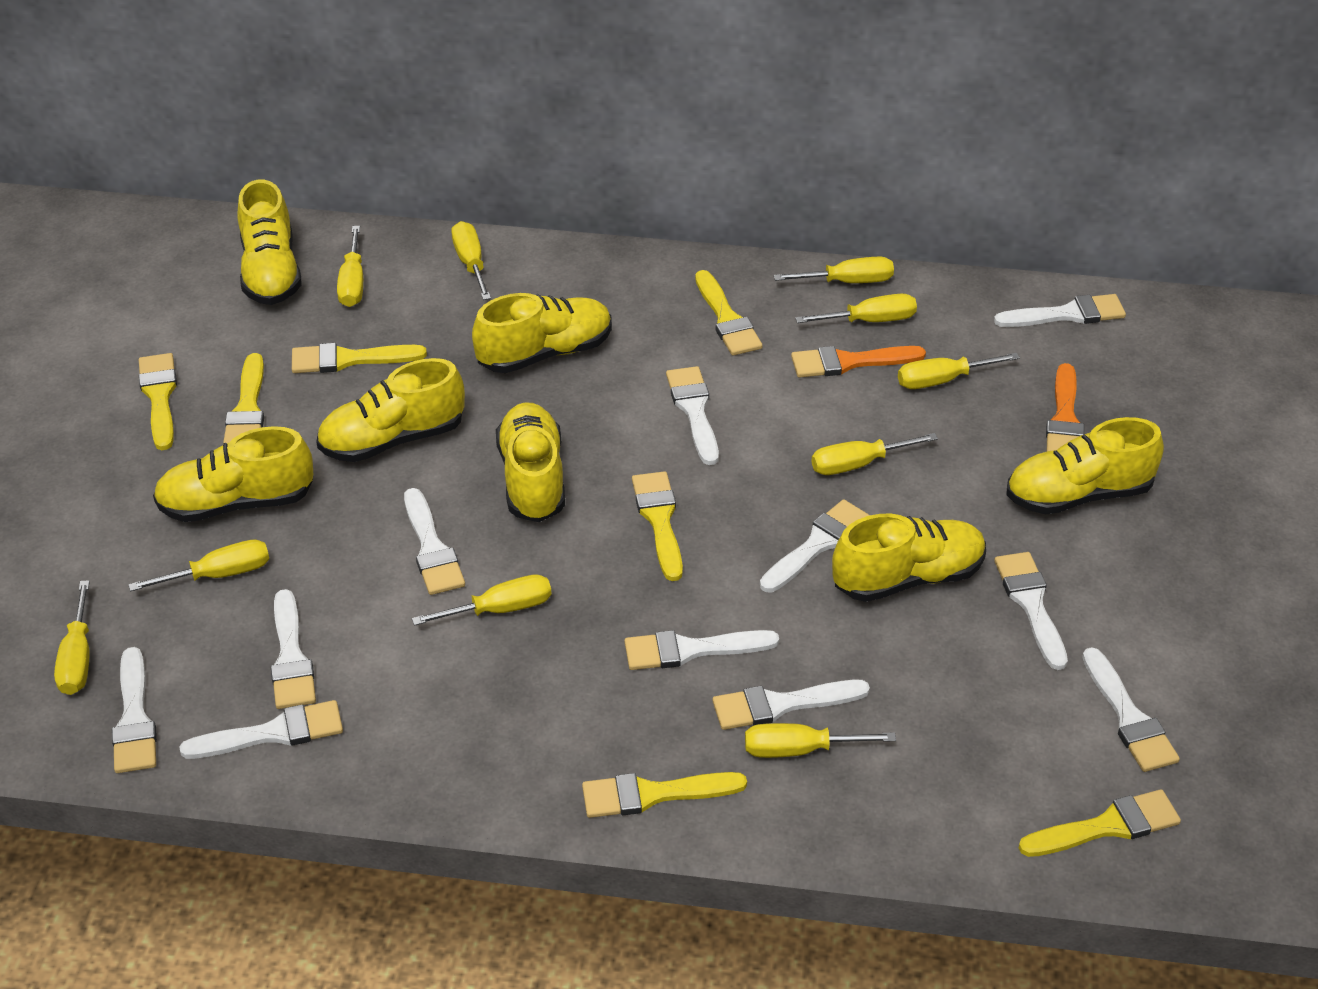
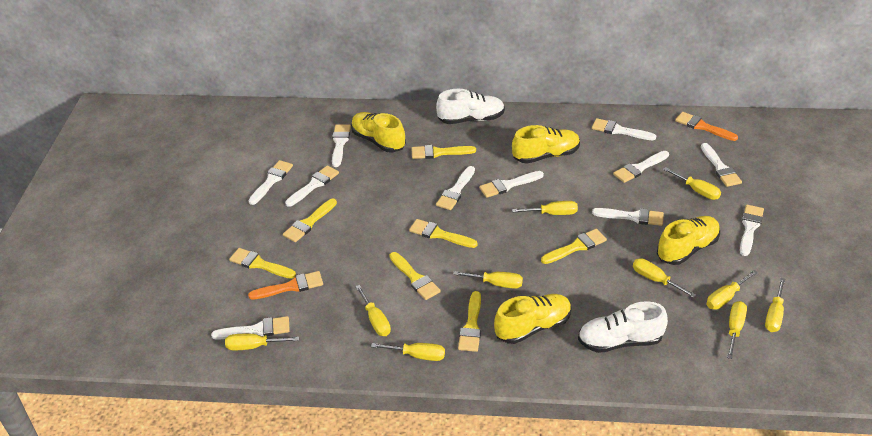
white shoe: 0 -> 2
yellow shoe: 7 -> 4

